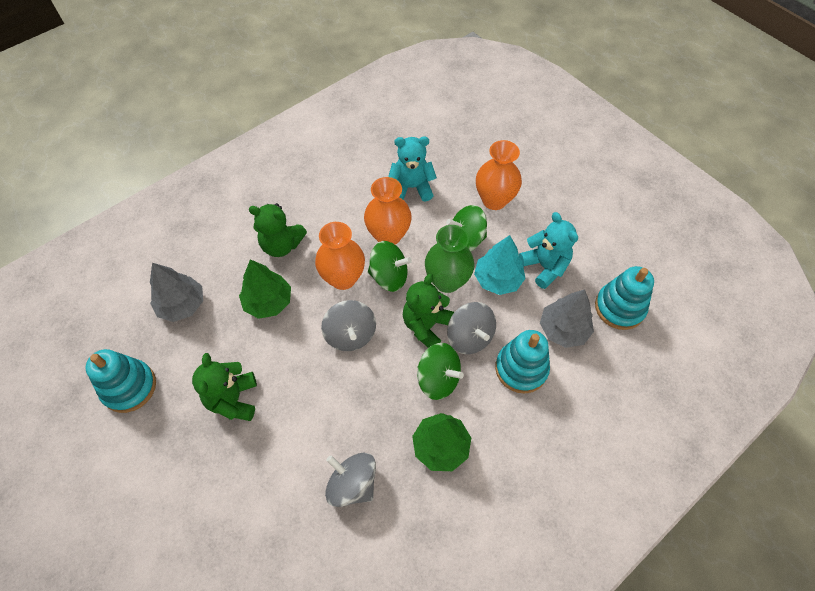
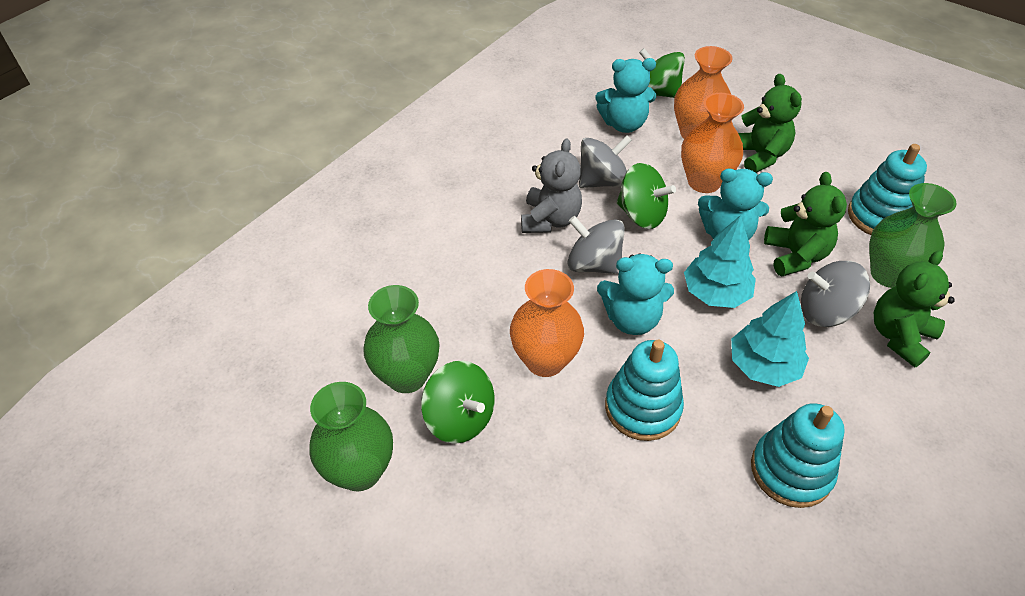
green tree: 2 -> 0
green vase: 1 -> 3
grey teddy bear: 0 -> 1
grey tree: 2 -> 0
turquoise teddy bear: 2 -> 3
turquoise tree: 1 -> 2

